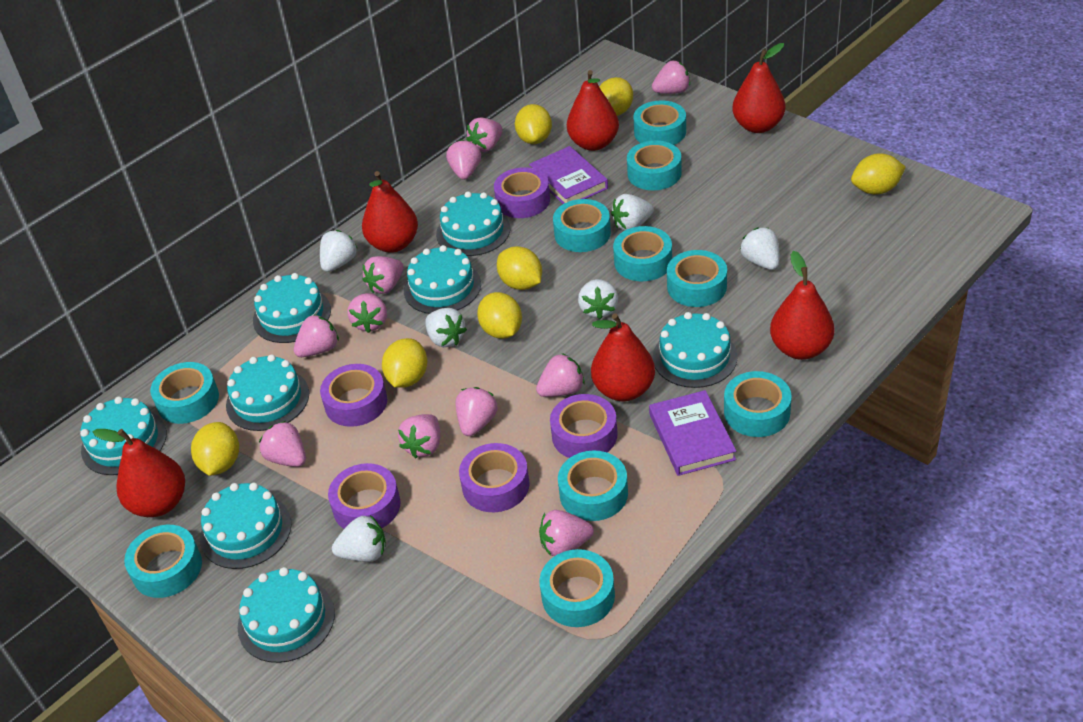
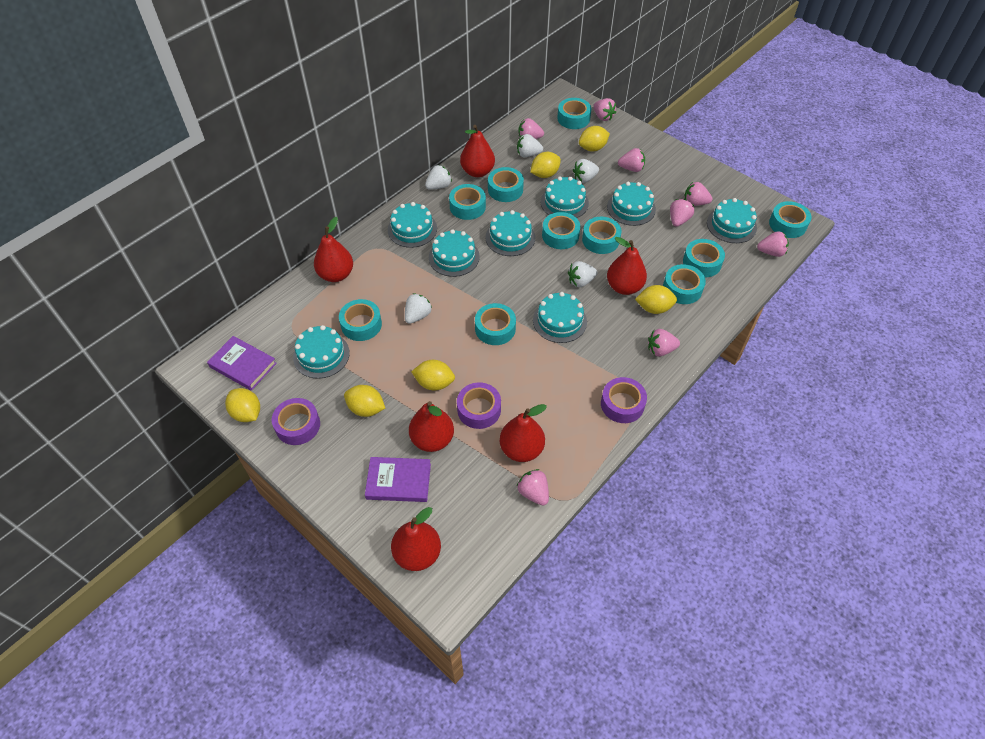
pink strawberry: 11 -> 8
purple tape: 5 -> 3
white strawberry: 6 -> 5
yellow lemon: 7 -> 6

